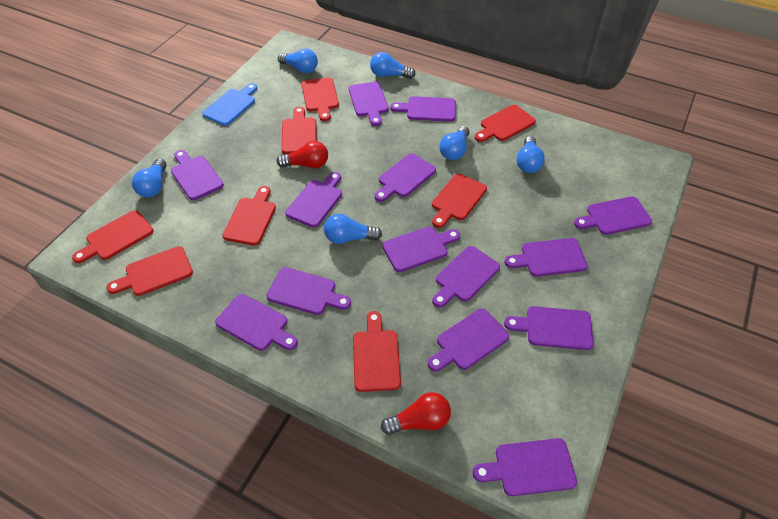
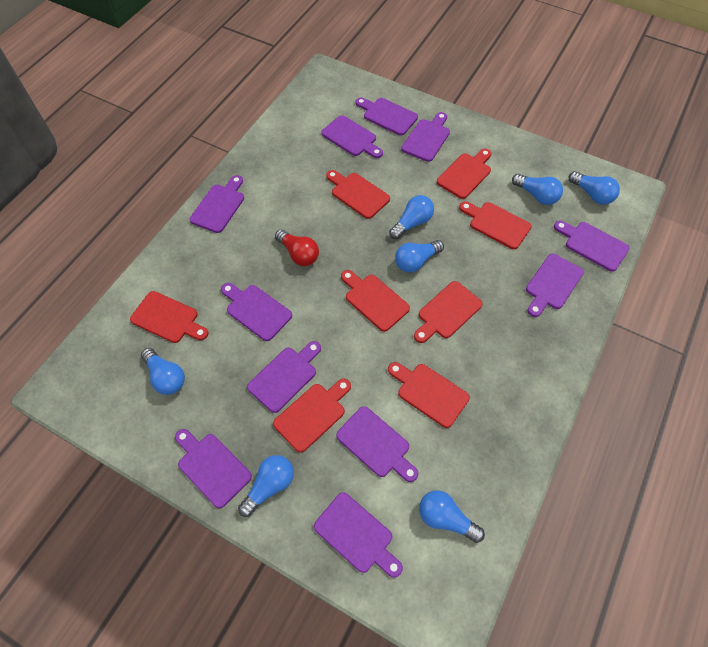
blue cutting board: 1 -> 0
blue light bulb: 6 -> 7
purple cutting board: 14 -> 11
red light bulb: 2 -> 1

